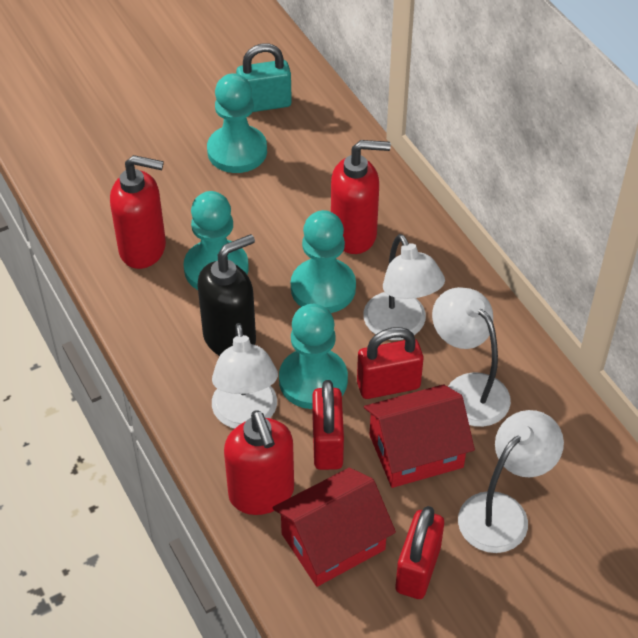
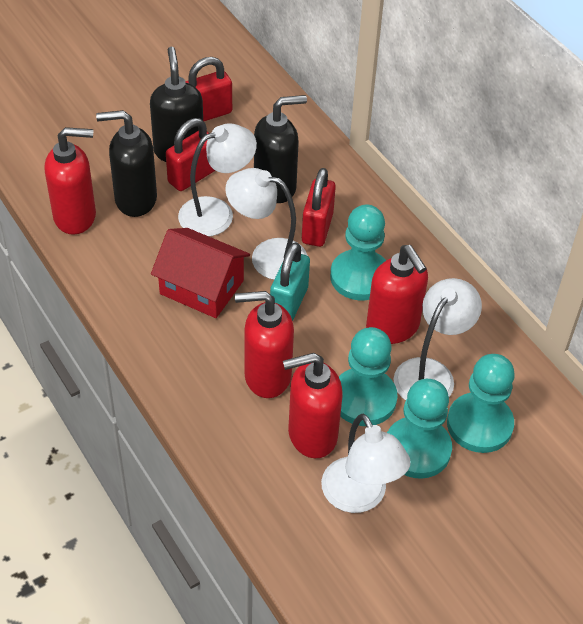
black soap dispenser: 1 -> 3
red house: 2 -> 1
red soap dispenser: 3 -> 4

